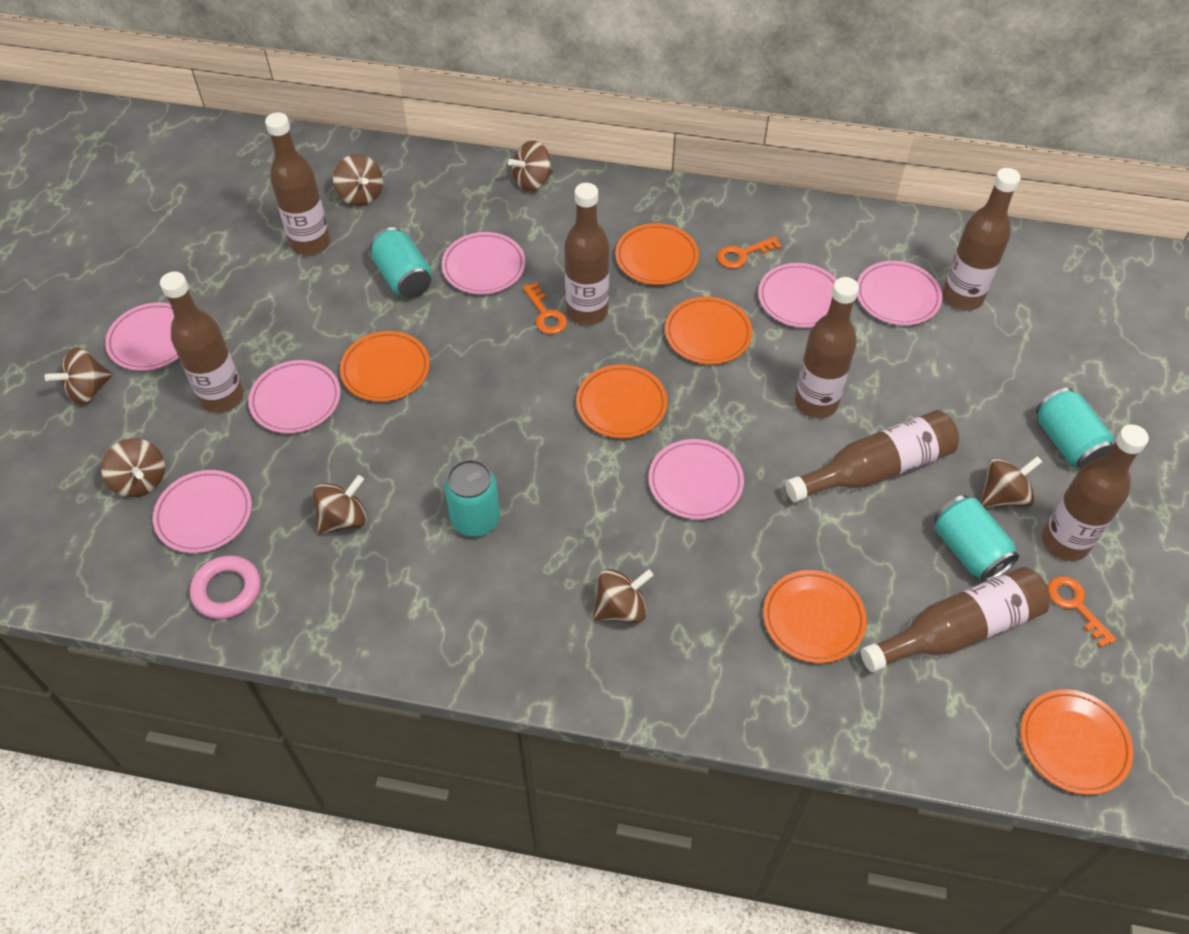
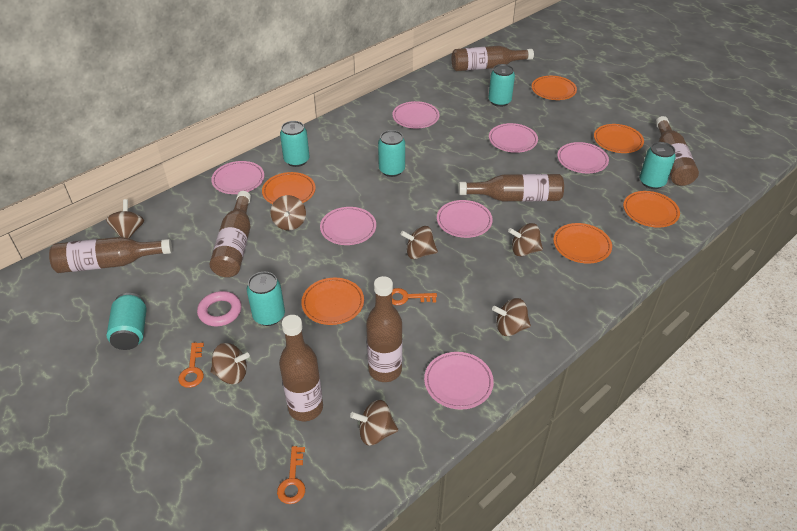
brown bottle: 8 -> 7
turquoise can: 4 -> 6

